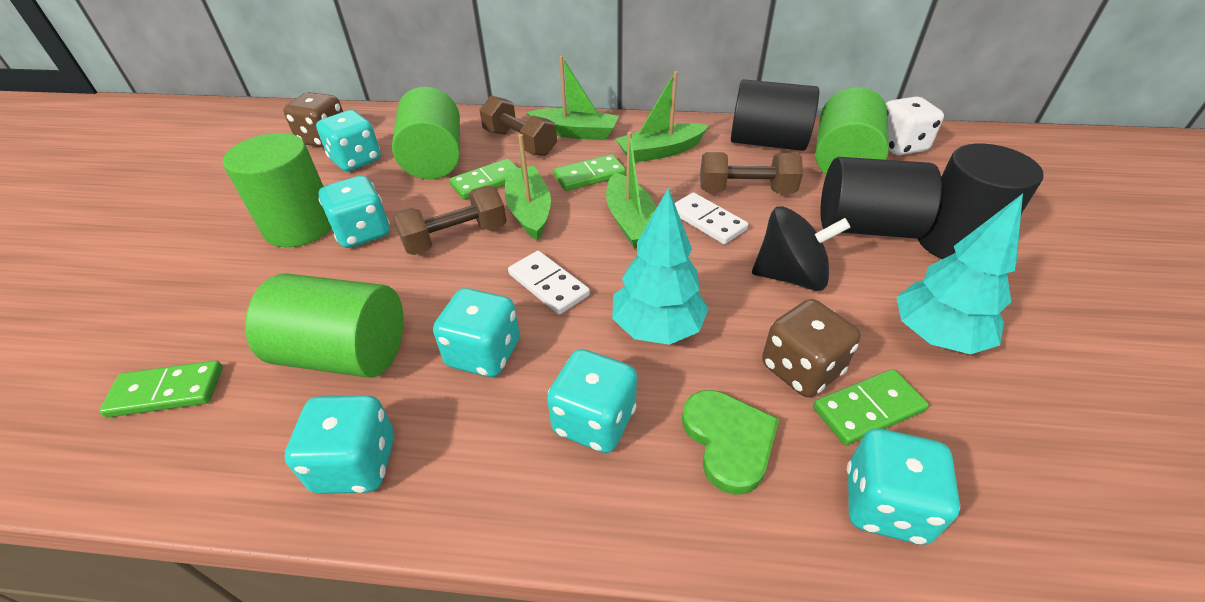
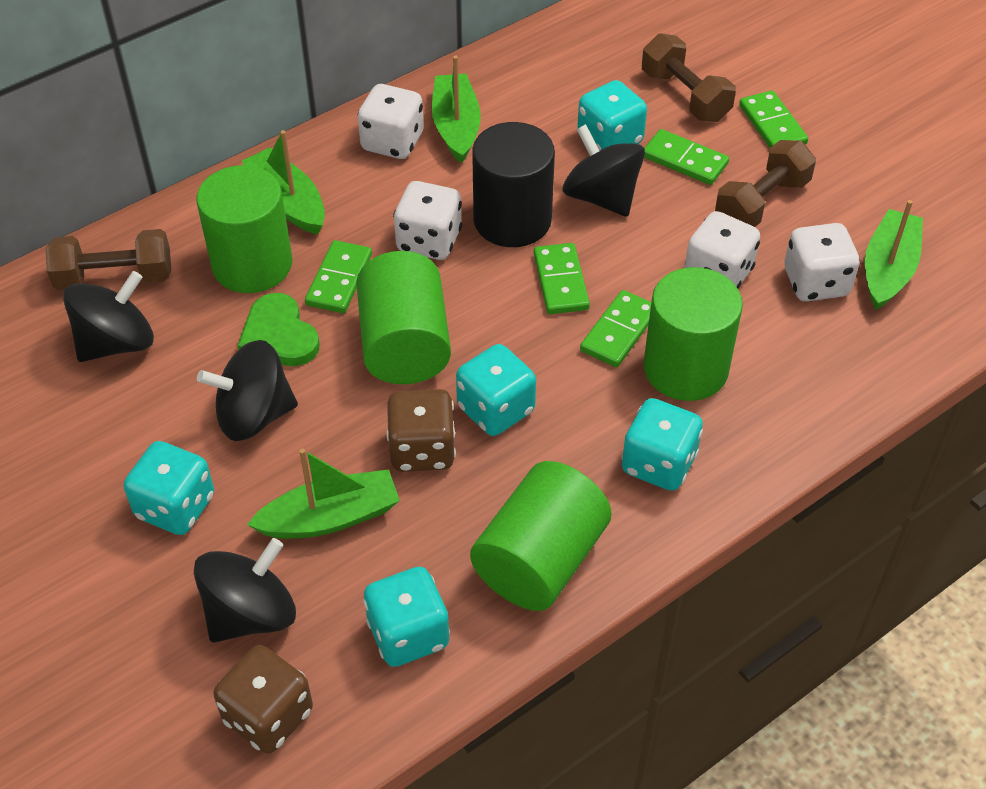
black cylinder: 3 -> 1
black spinning top: 1 -> 4
green domino: 4 -> 5
turquoise dice: 6 -> 5
turquoise tree: 2 -> 0
white dice: 1 -> 4
white domino: 2 -> 0

